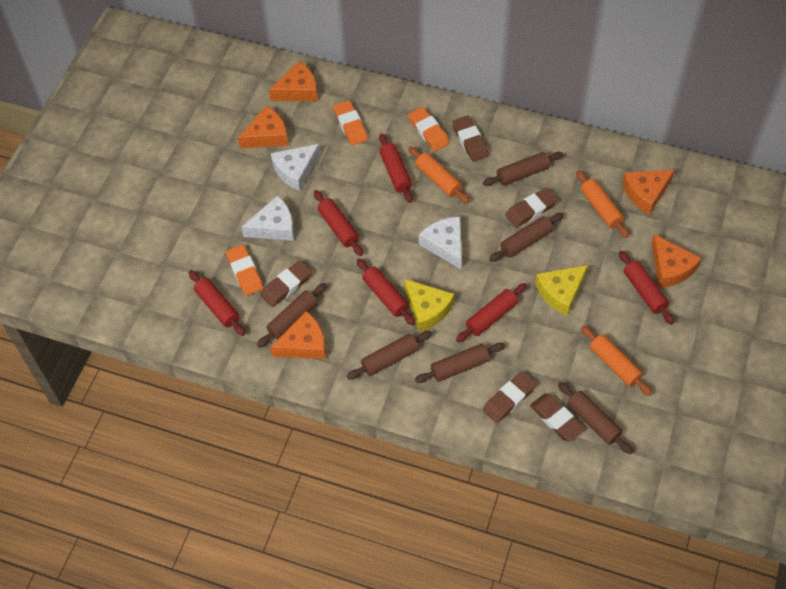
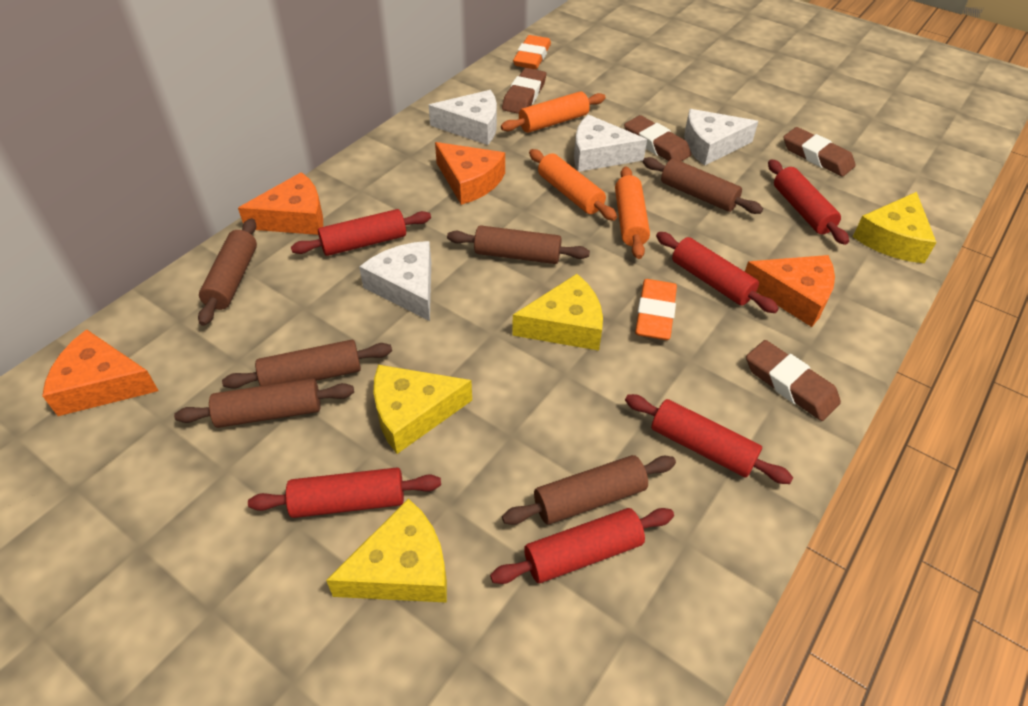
brown eraser: 5 -> 4
orange cheese: 5 -> 4
orange eraser: 3 -> 2
white cheese: 3 -> 4
yellow cheese: 2 -> 4

